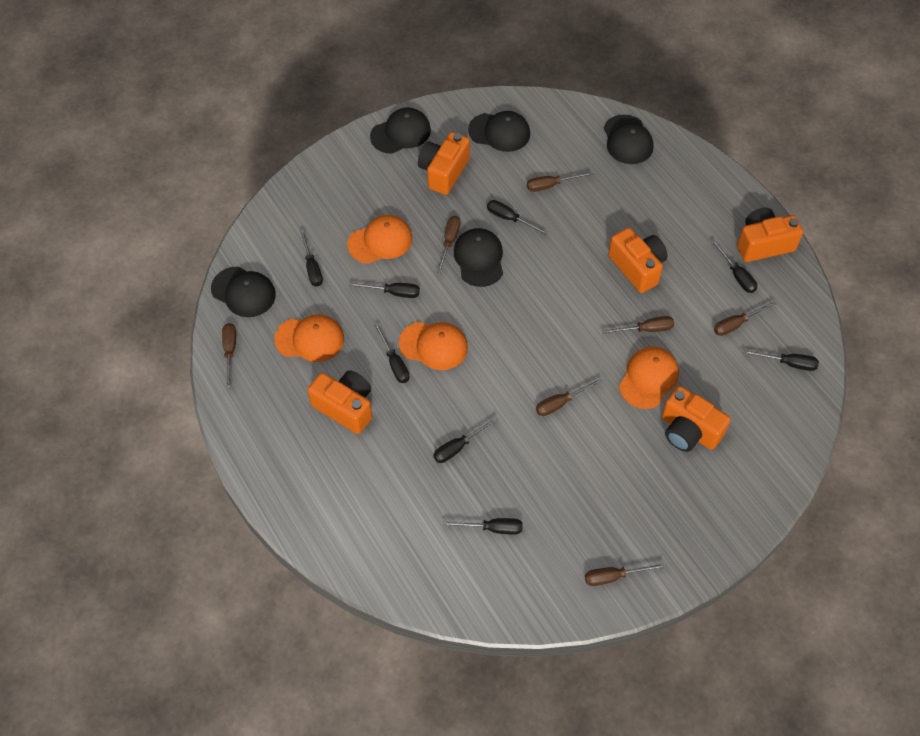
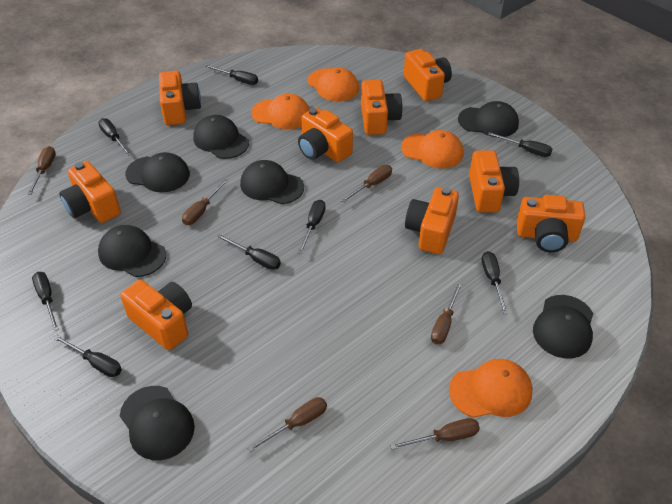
black cap: 5 -> 7
brown screwdriver: 7 -> 6
orange camera: 5 -> 9

